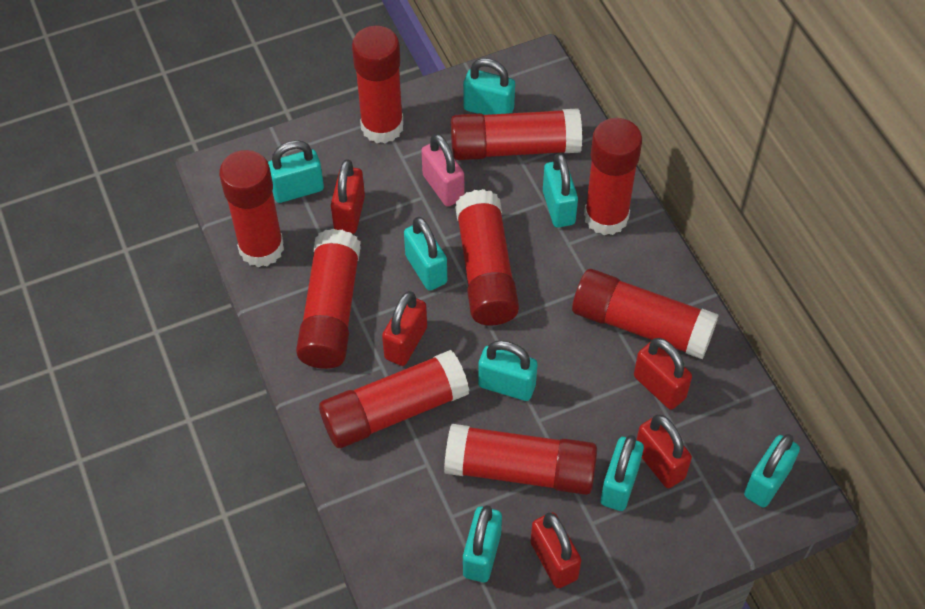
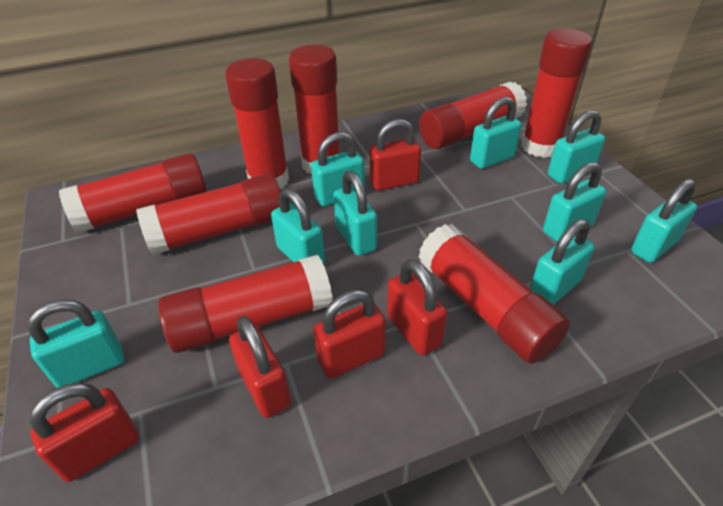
pink padlock: 1 -> 0
red glue stick: 9 -> 8
turquoise padlock: 8 -> 9

